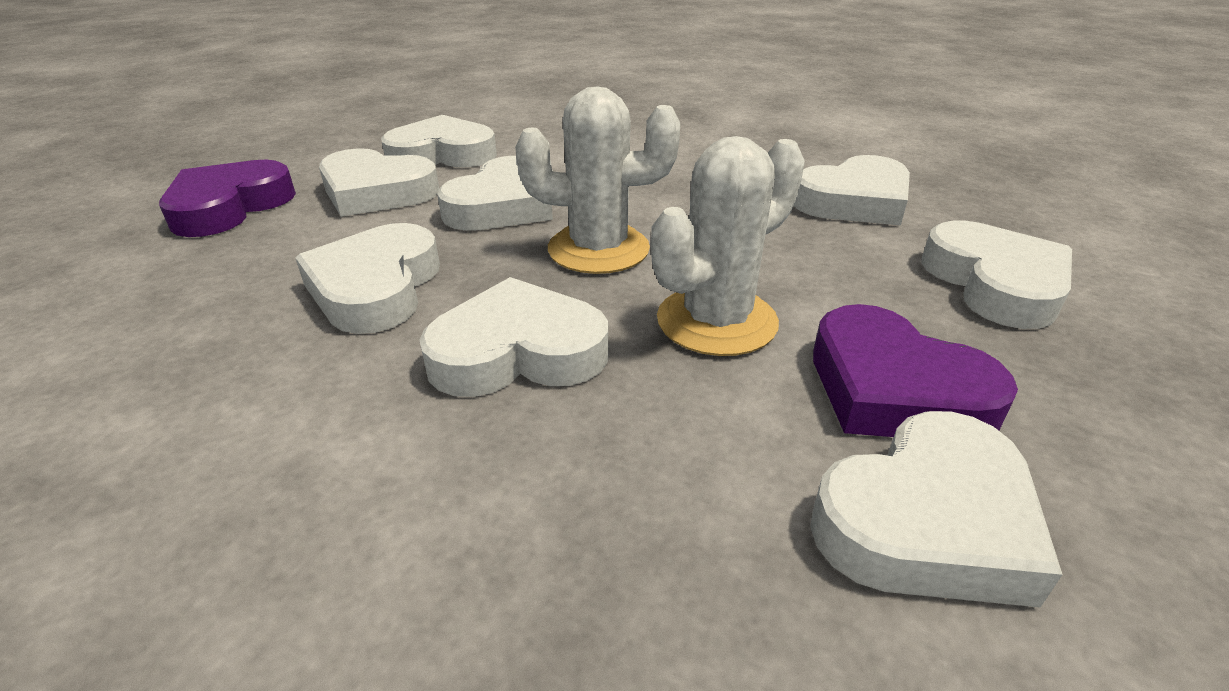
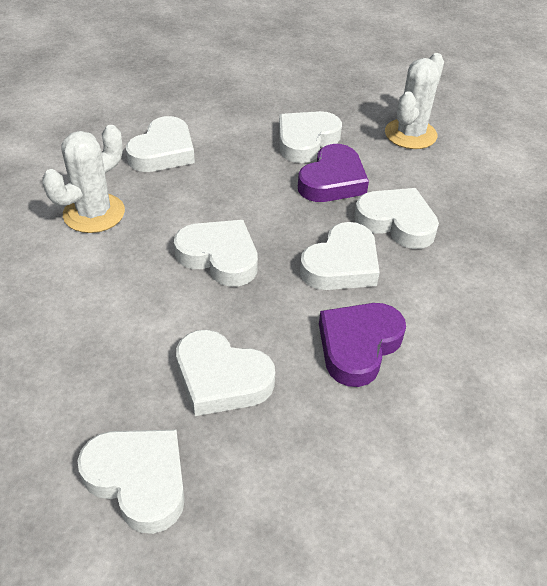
white heart: 8 -> 7

